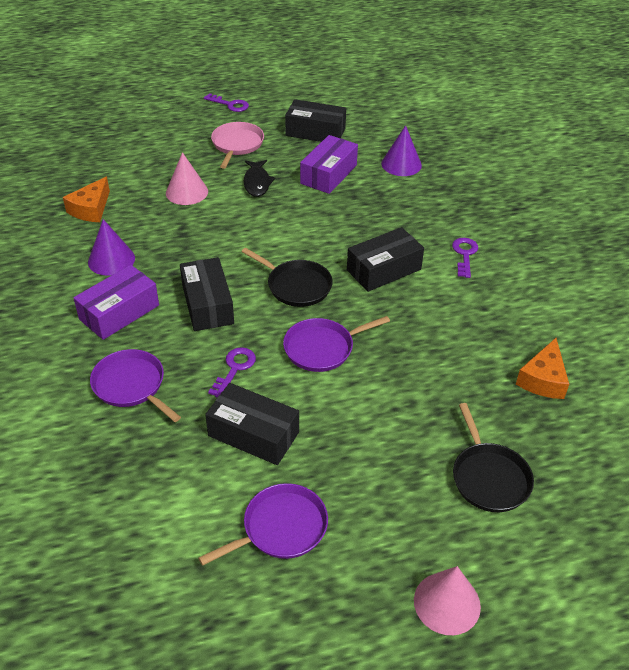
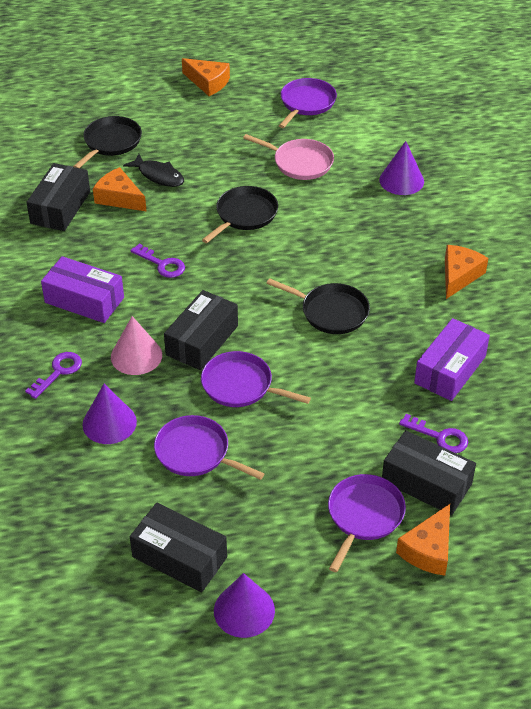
black pan: 2 -> 3
orange cheese: 2 -> 4
pink cone: 2 -> 1
purple cone: 2 -> 3
purple pan: 3 -> 4

